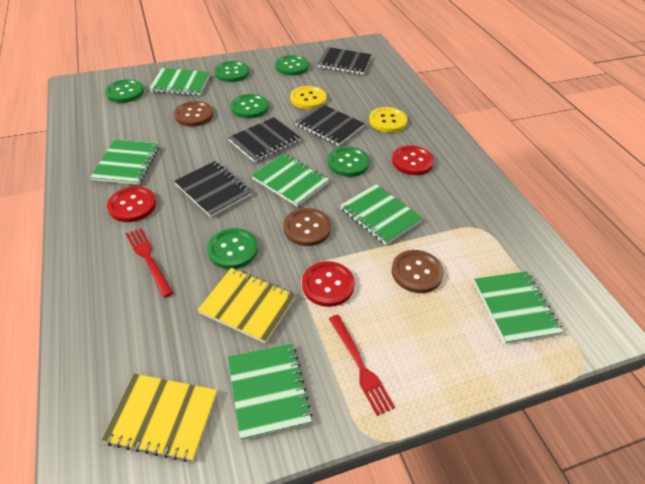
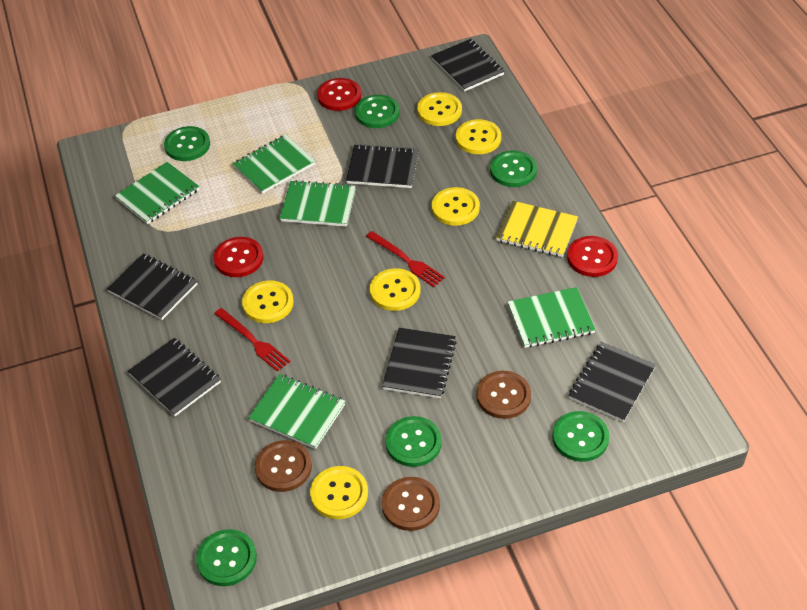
black notebook: 4 -> 6
green notebook: 6 -> 5
yellow button: 2 -> 6
yellow notebook: 2 -> 1

